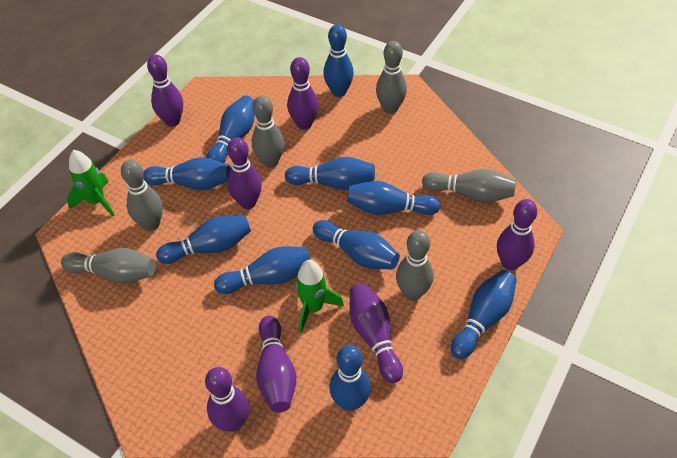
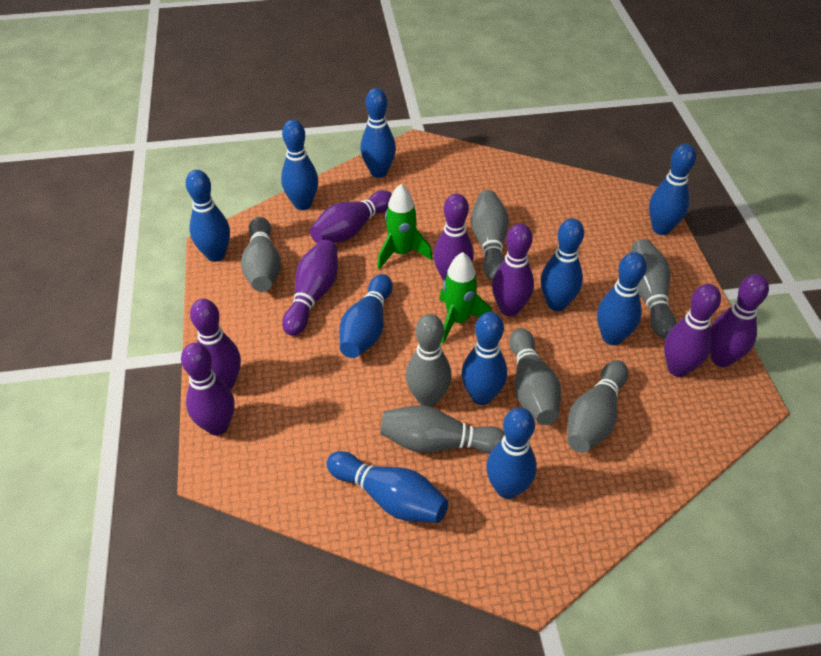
grey bowling pin: 6 -> 7
purple bowling pin: 7 -> 8

